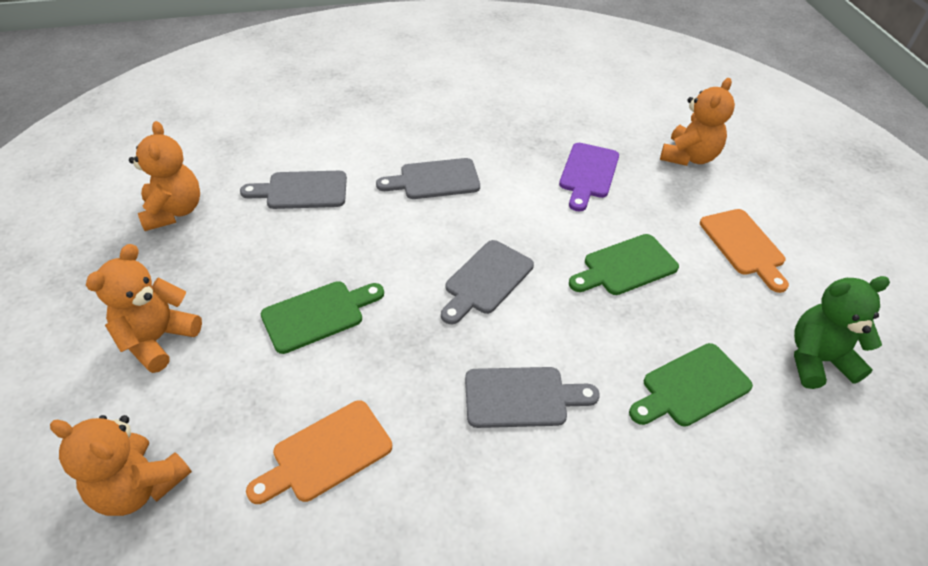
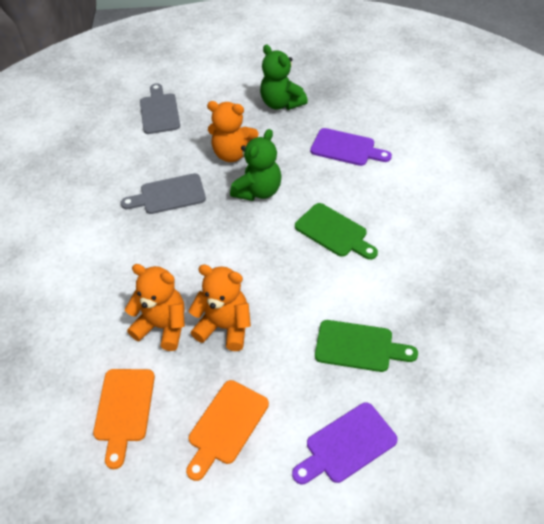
green cutting board: 3 -> 2
green teddy bear: 1 -> 2
grey cutting board: 4 -> 2
orange teddy bear: 4 -> 3
purple cutting board: 1 -> 2

